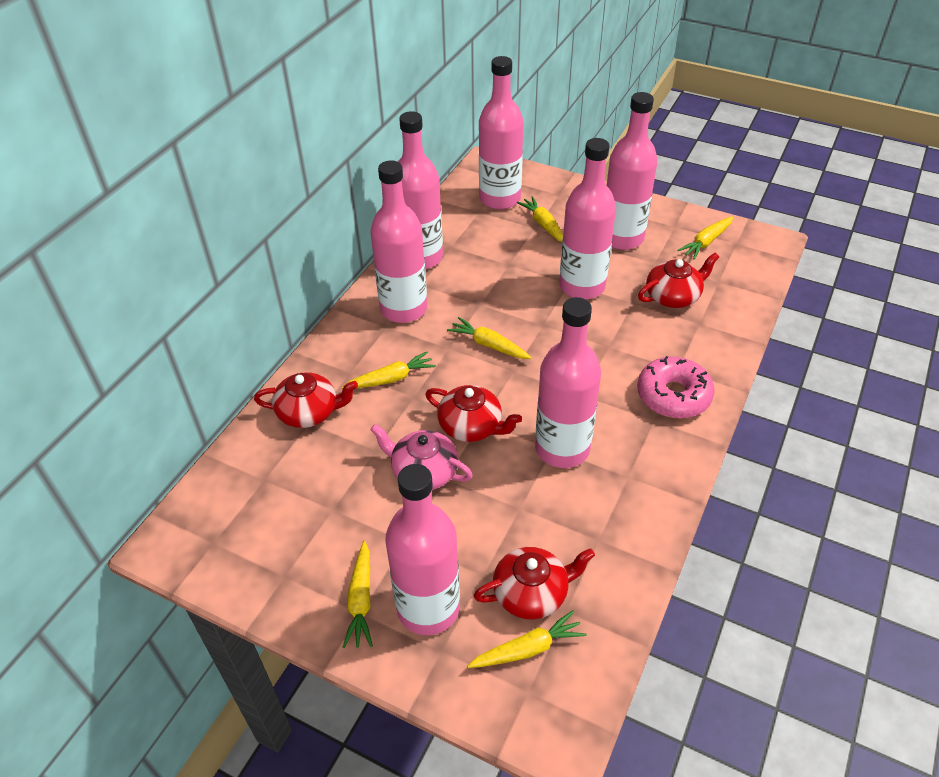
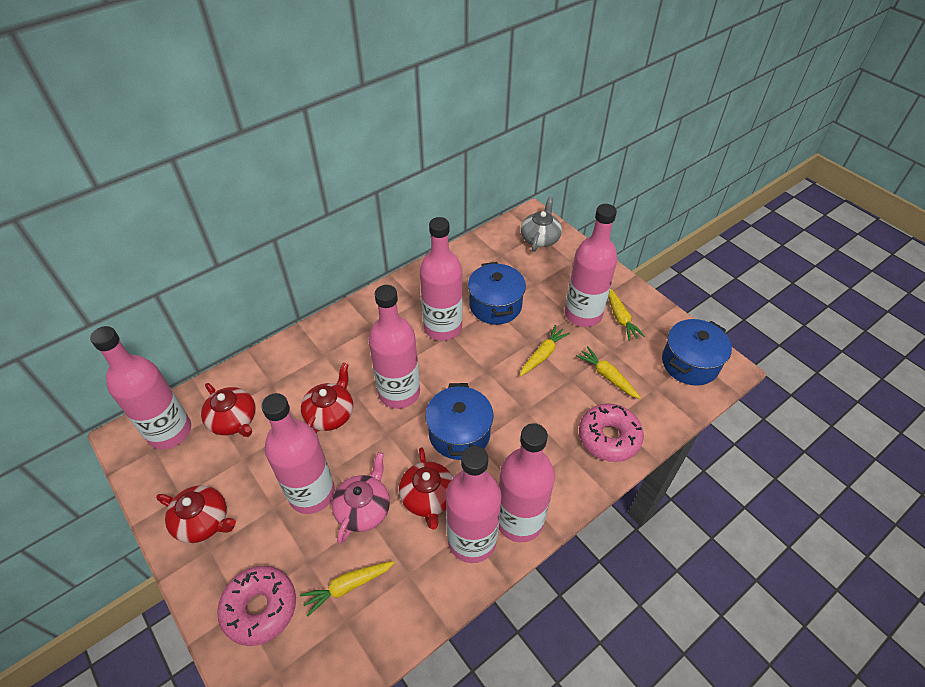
blue pot: 0 -> 3
grey teapot: 0 -> 1
pink donut: 1 -> 2
yellow carrot: 6 -> 4

